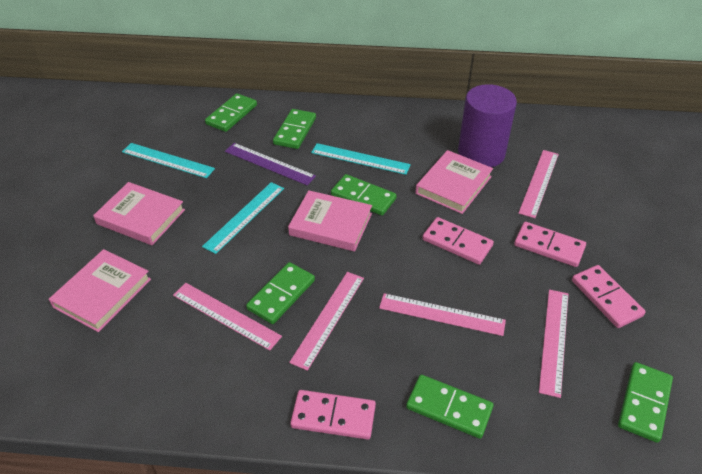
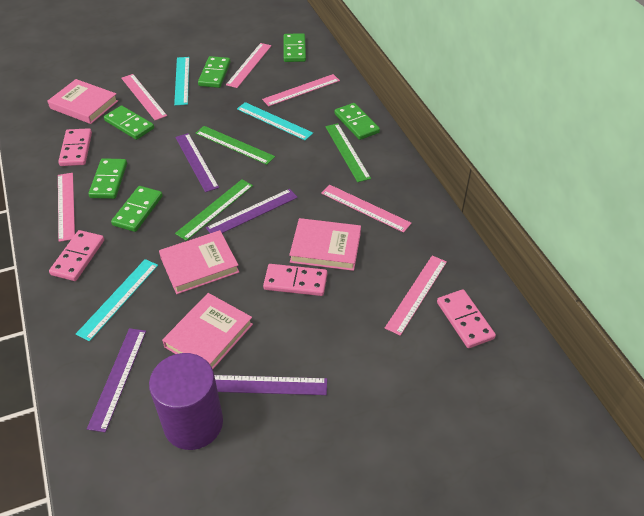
green ruler: 0 -> 3
pink ruler: 5 -> 6
purple ruler: 1 -> 4

